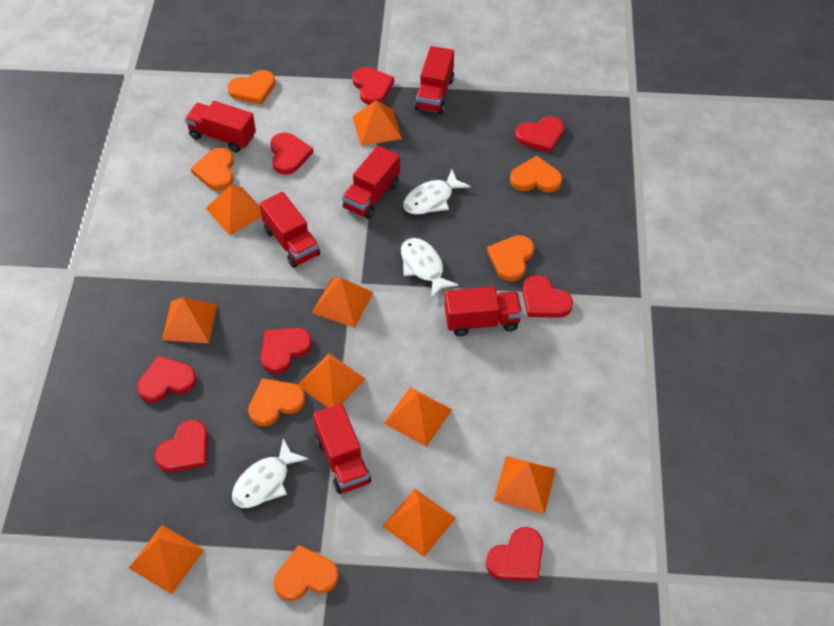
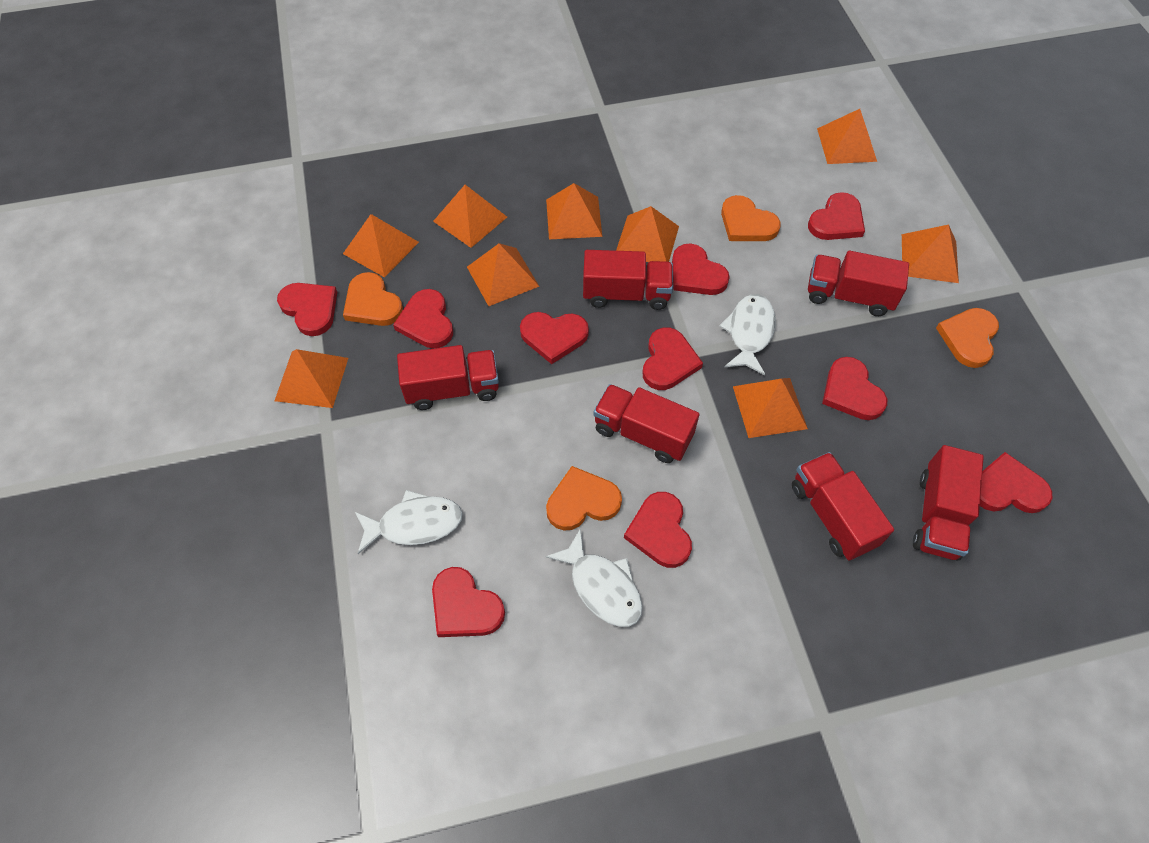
orange heart: 6 -> 4
red heart: 8 -> 10

